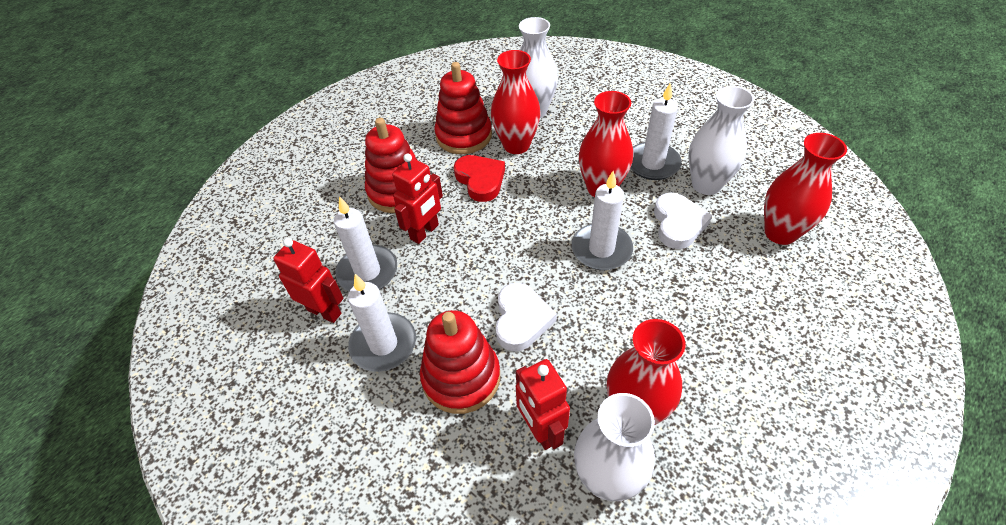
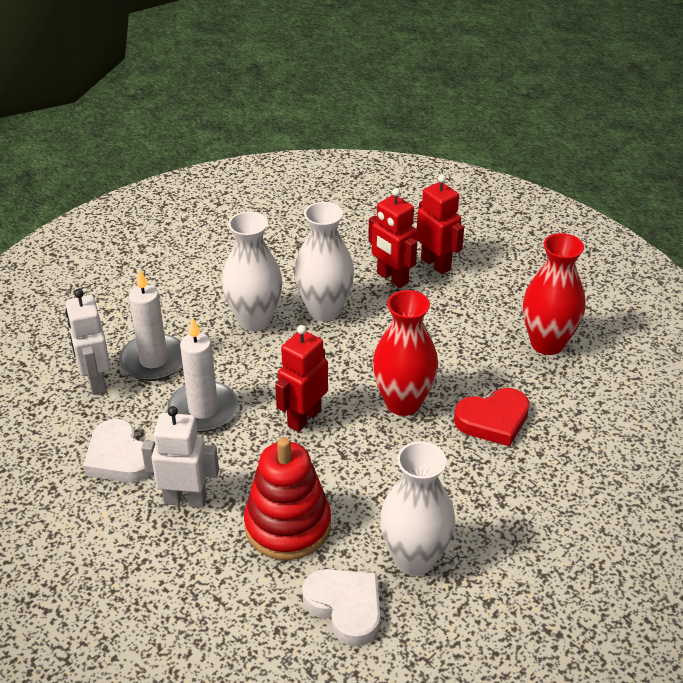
red stacking toy: 3 -> 1
red vase: 4 -> 2
white candle: 4 -> 2
white robot: 0 -> 2

